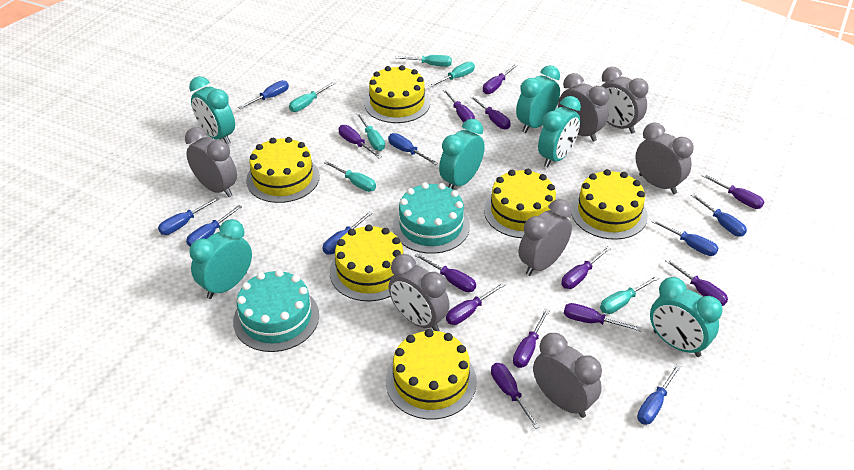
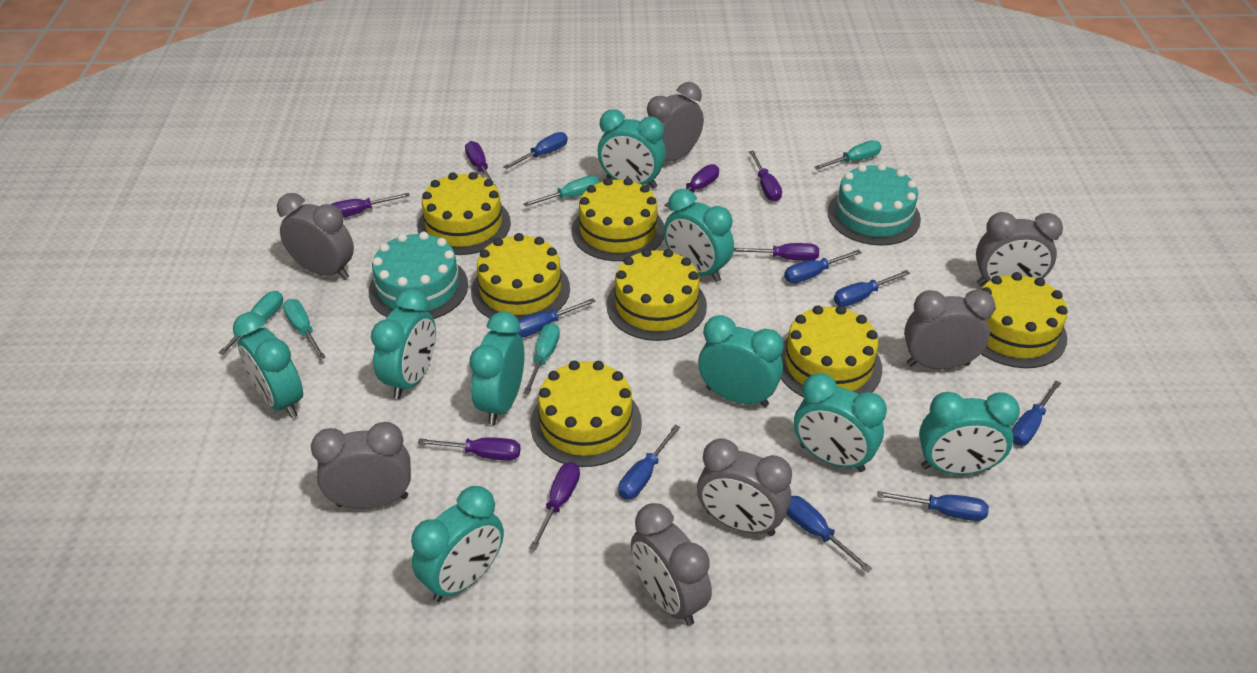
purple screwdriver: 12 -> 7
turquoise clock: 6 -> 9
turquoise screwdriver: 6 -> 5
yellow cake: 6 -> 7

